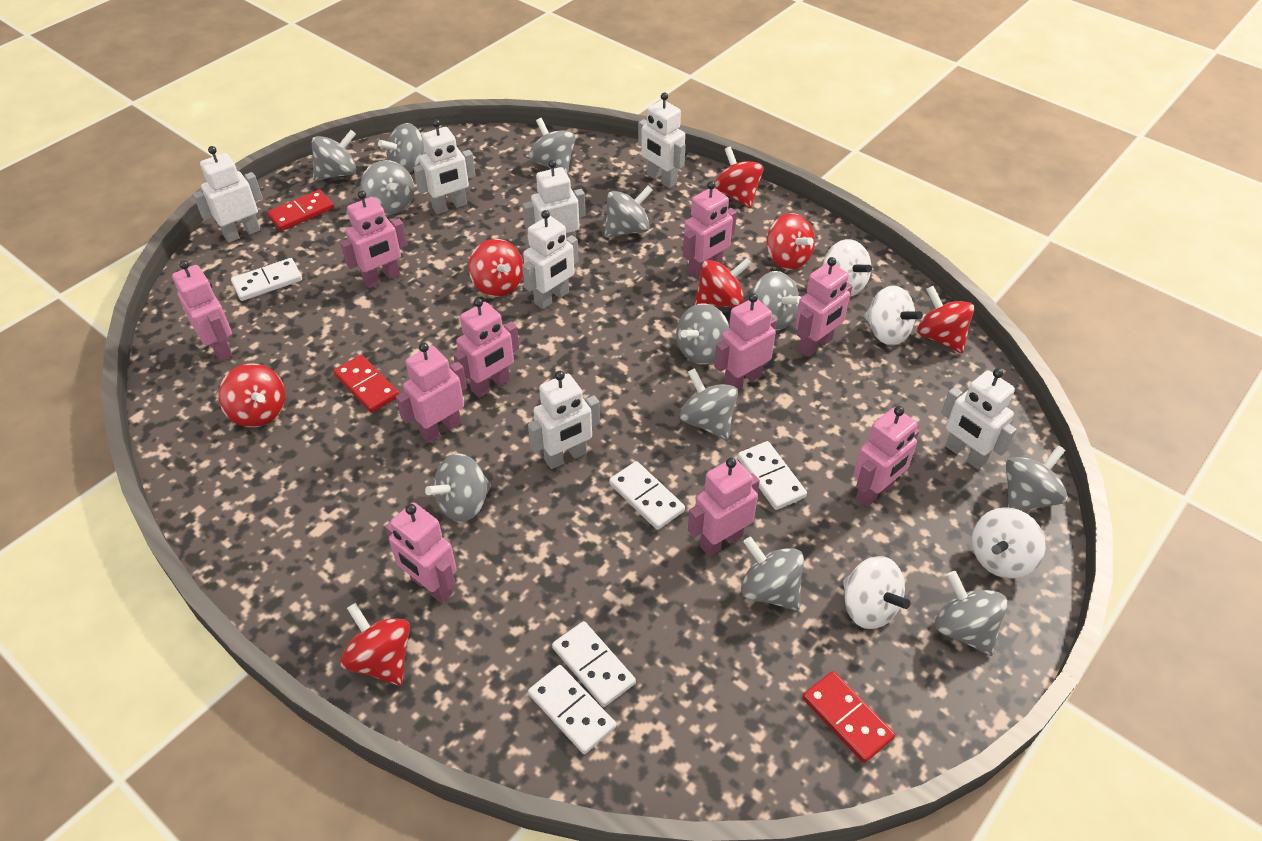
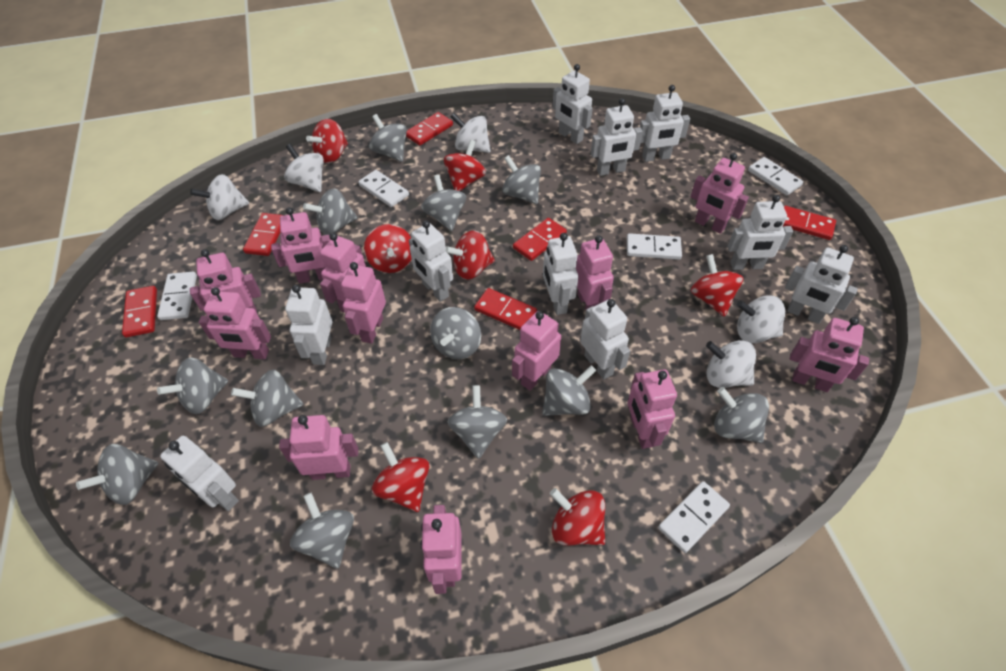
pink robot: 10 -> 12
red domino: 3 -> 6
white robot: 7 -> 10
white spinning top: 4 -> 5

